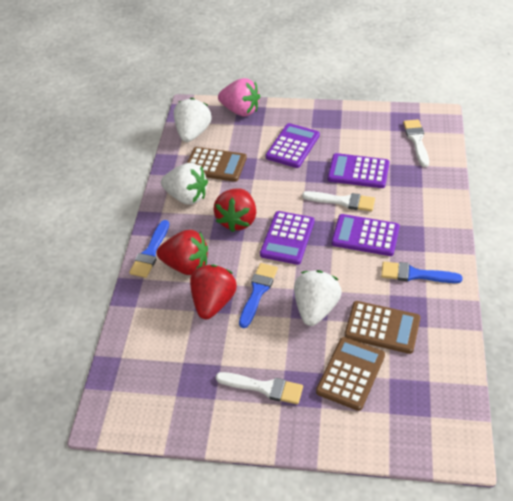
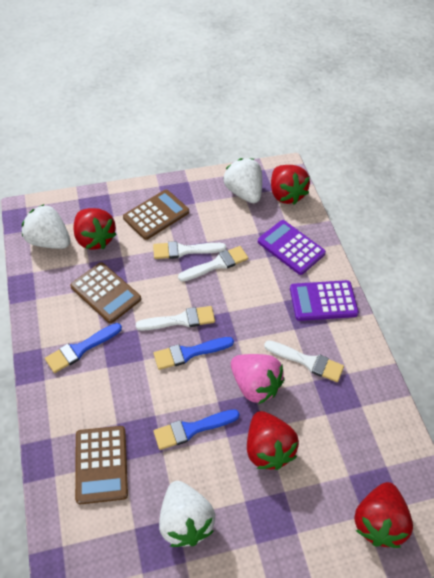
purple calculator: 4 -> 2
red strawberry: 3 -> 4
white brush: 3 -> 4

